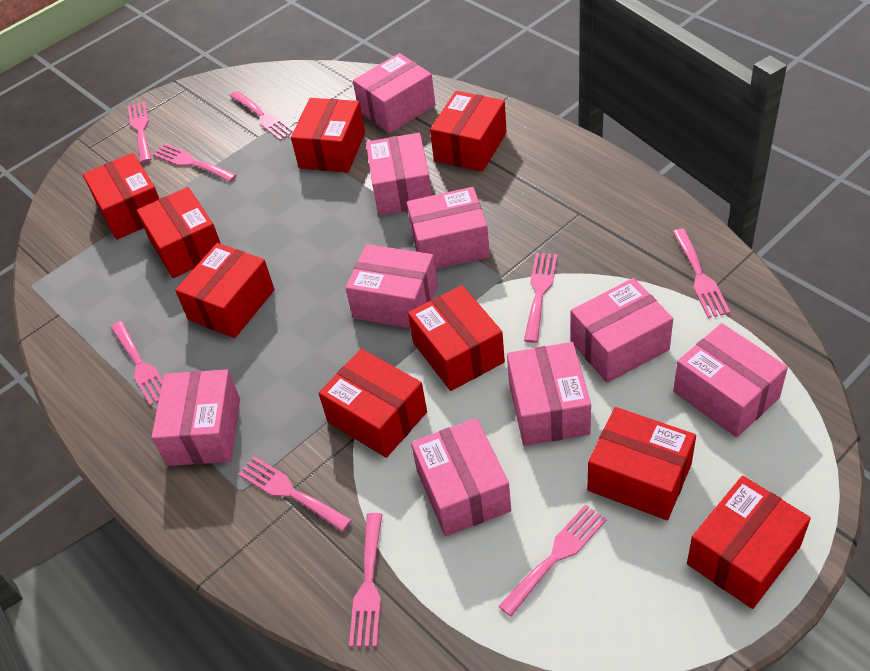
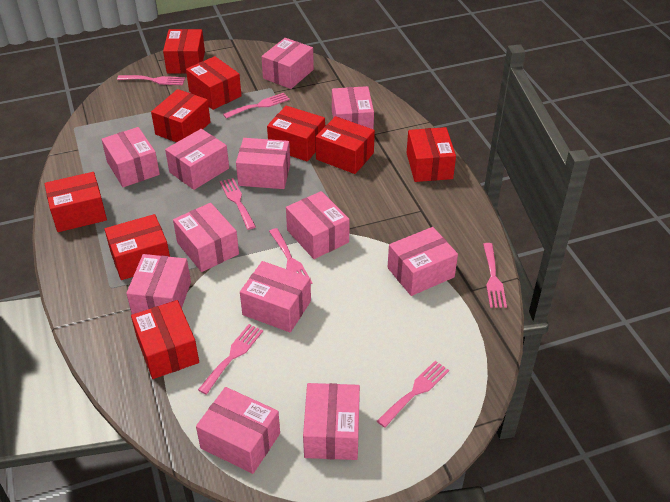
pink box: 9 -> 12
pink fork: 9 -> 7

